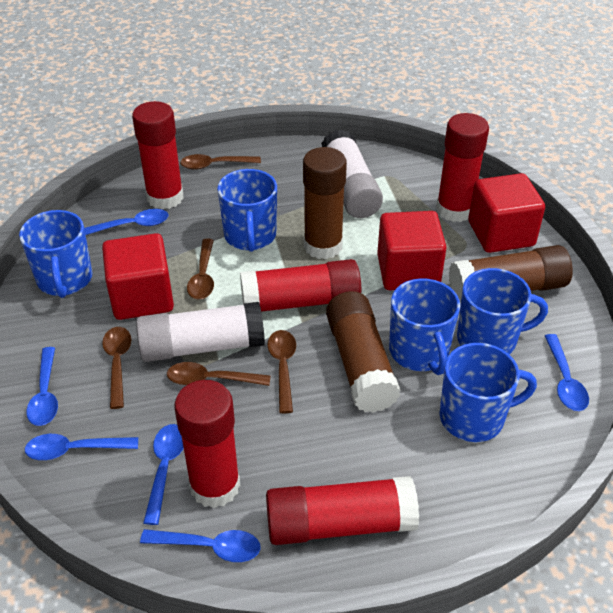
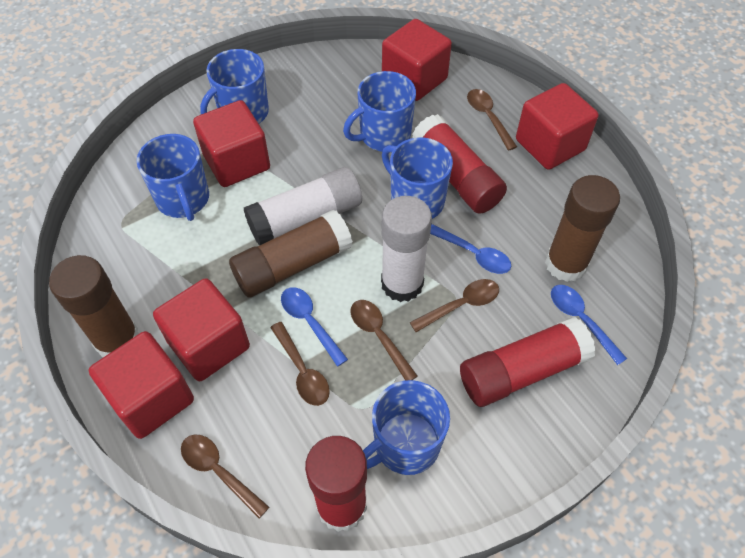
blue spoon: 6 -> 3
red cube: 3 -> 5
red glue stick: 5 -> 3

